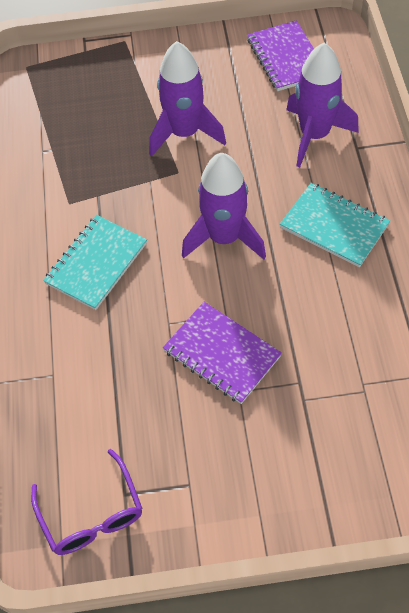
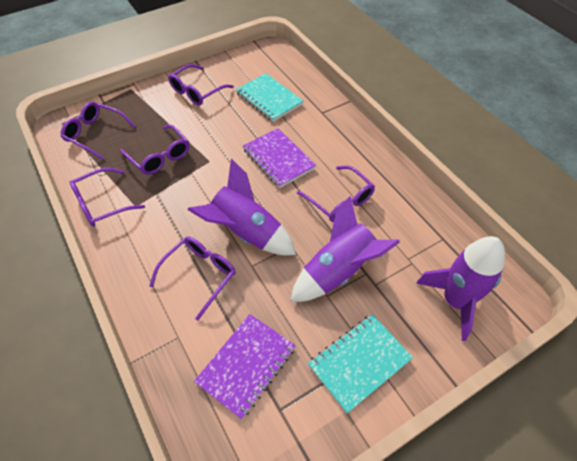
purple glasses: 1 -> 6

